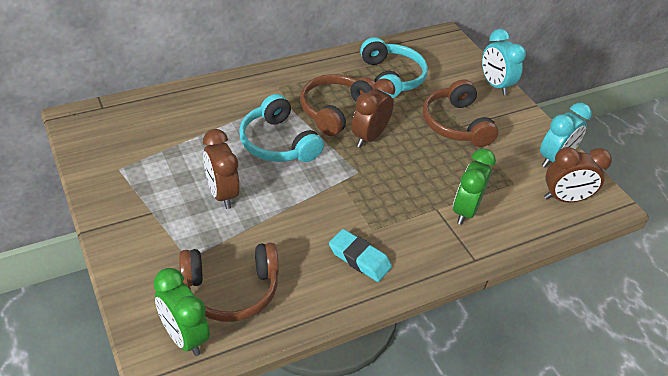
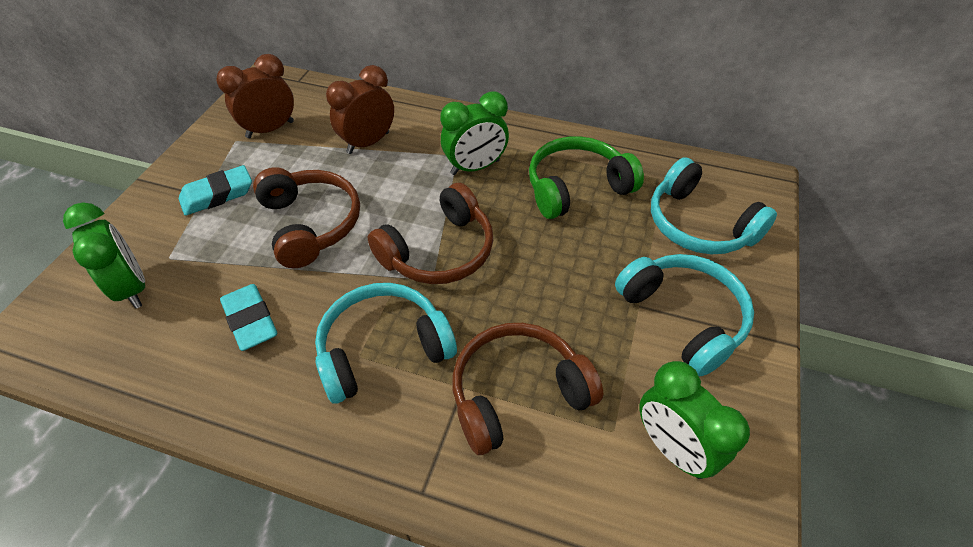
brown clock: 3 -> 2
green clock: 2 -> 3
green headphones: 0 -> 1
turquoise clock: 2 -> 0
turquoise eraser: 1 -> 2
turquoise headphones: 2 -> 3

